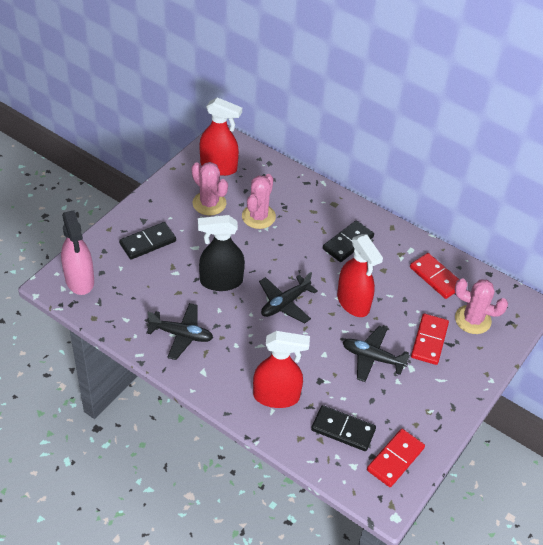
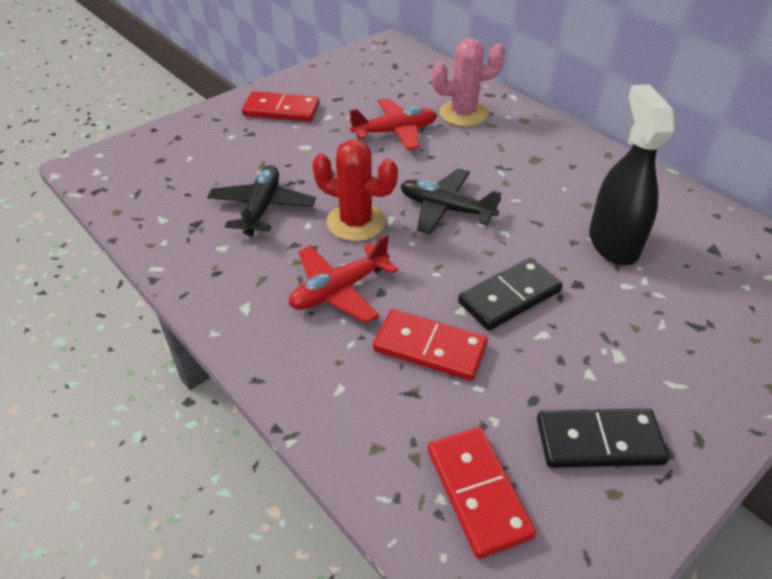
black domino: 3 -> 2
black plane: 3 -> 2
pink cactus: 3 -> 1
pink spray bottle: 1 -> 0
red cactus: 0 -> 1
red plane: 0 -> 2
red spray bottle: 3 -> 0

